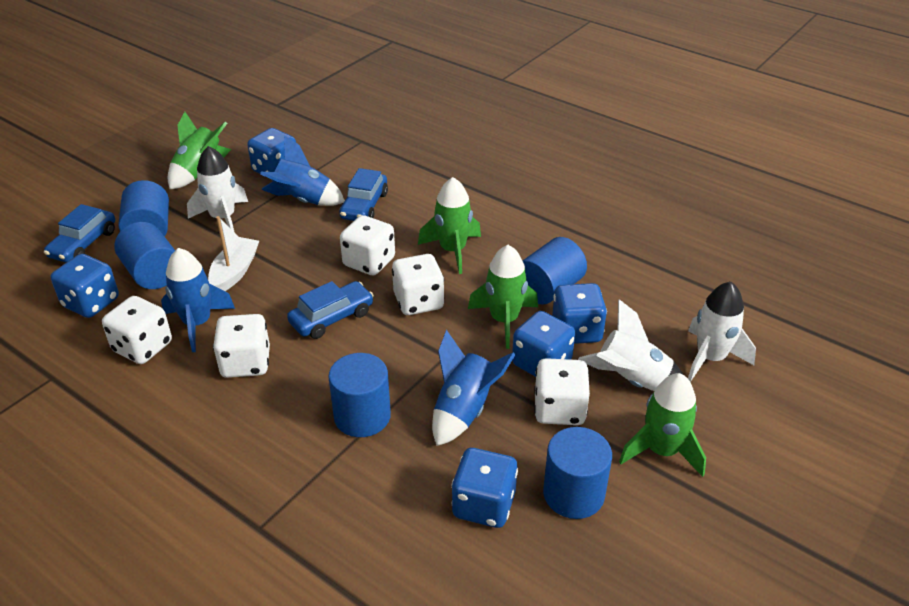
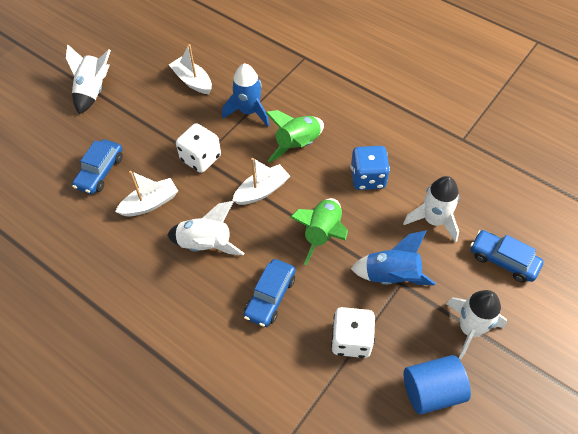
blue cylinder: 5 -> 1
blue dice: 5 -> 1
blue rocket: 3 -> 2
green rocket: 4 -> 2
white boat: 1 -> 3
white dice: 5 -> 2
white rocket: 3 -> 4

